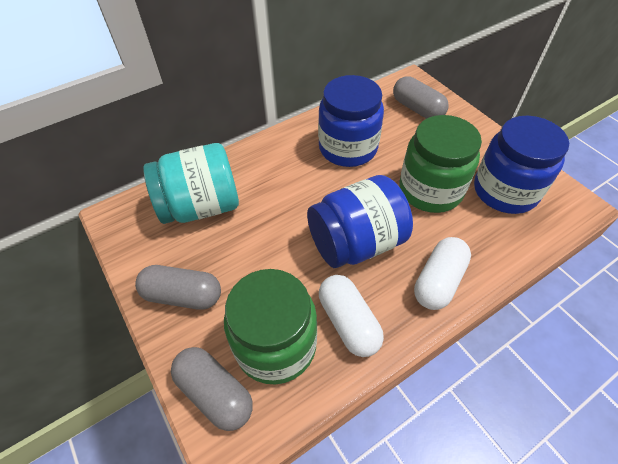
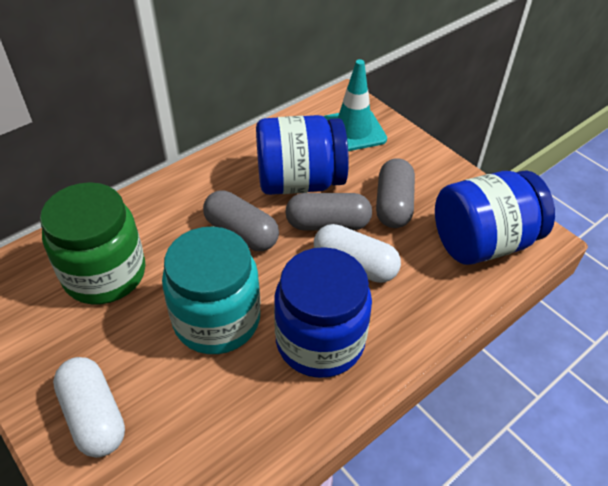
green jar: 2 -> 1
turquoise traffic cone: 0 -> 1

